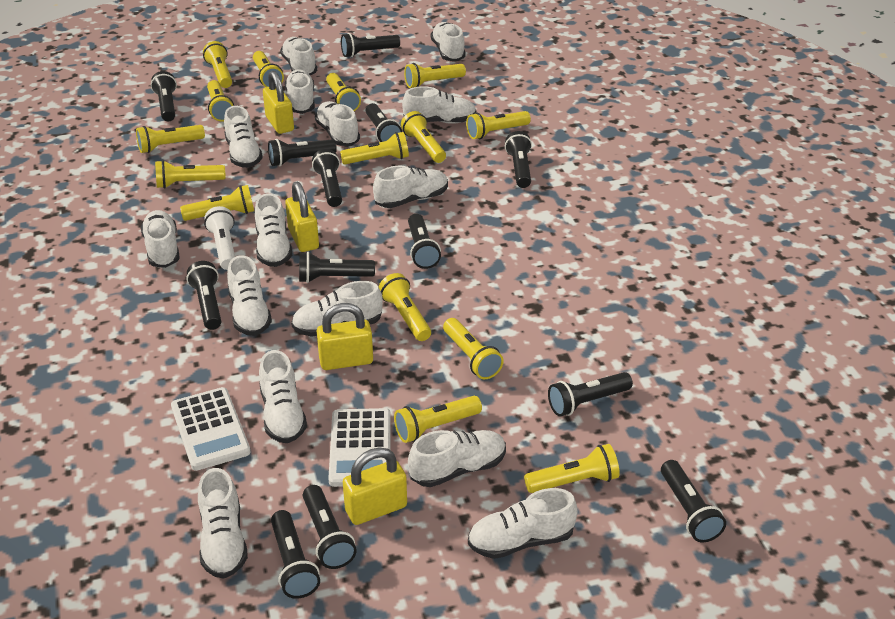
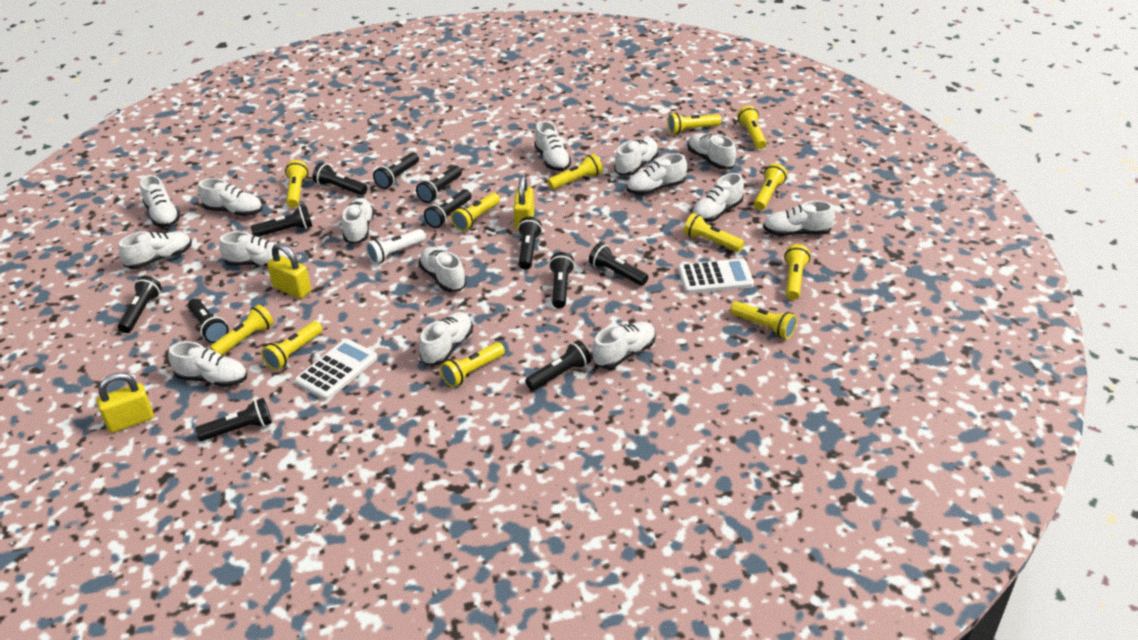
black flashlight: 13 -> 12
yellow flashlight: 15 -> 12
yellow padlock: 4 -> 3

